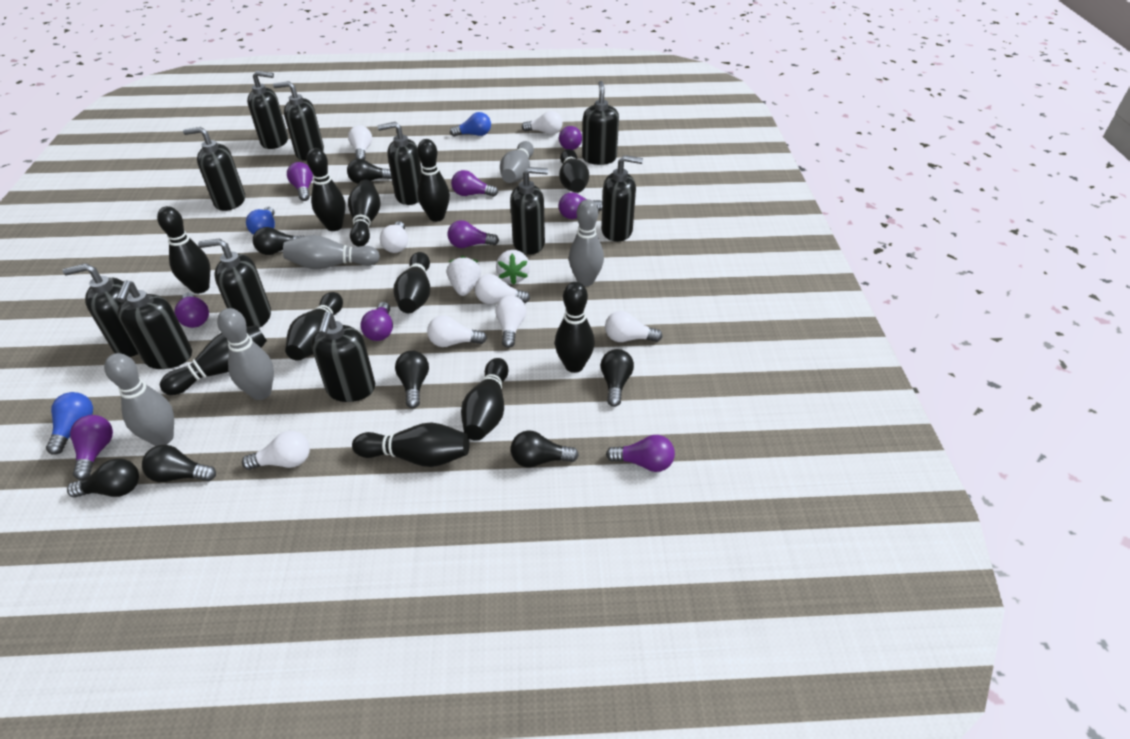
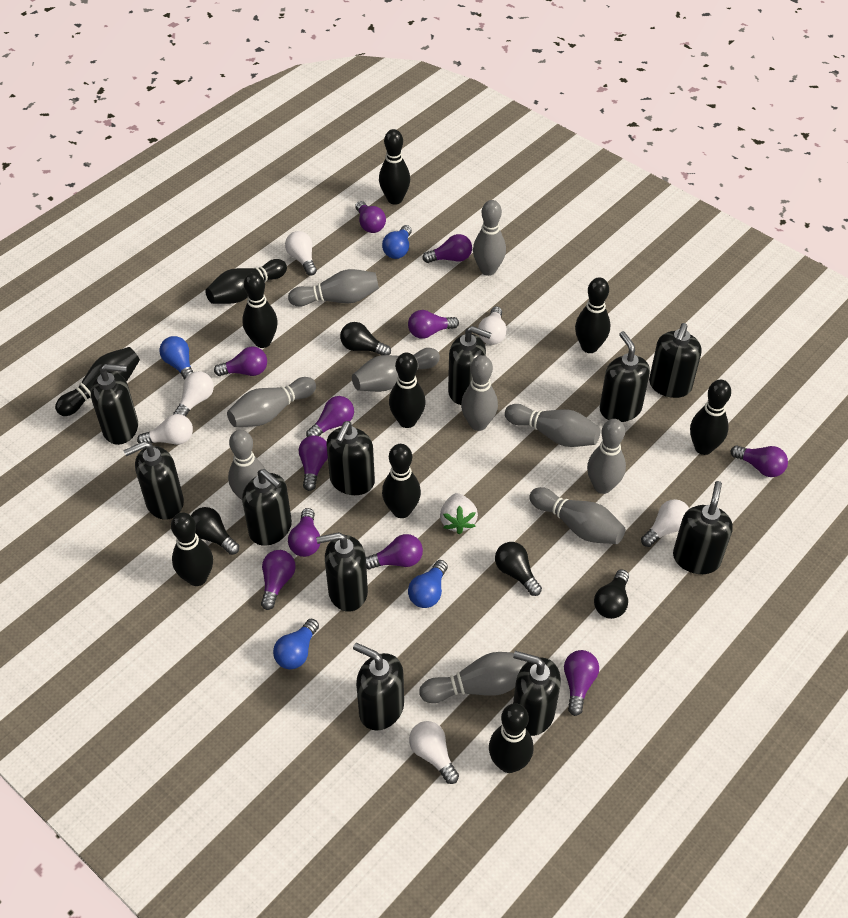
black bowling pin: 11 -> 10
black light bulb: 7 -> 4
blue light bulb: 3 -> 4
grey bowling pin: 5 -> 10
purple light bulb: 9 -> 11
white light bulb: 8 -> 6
white strawberry: 2 -> 1

